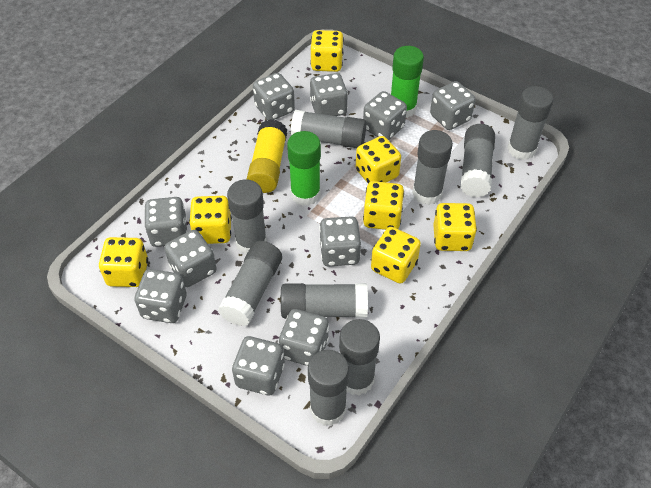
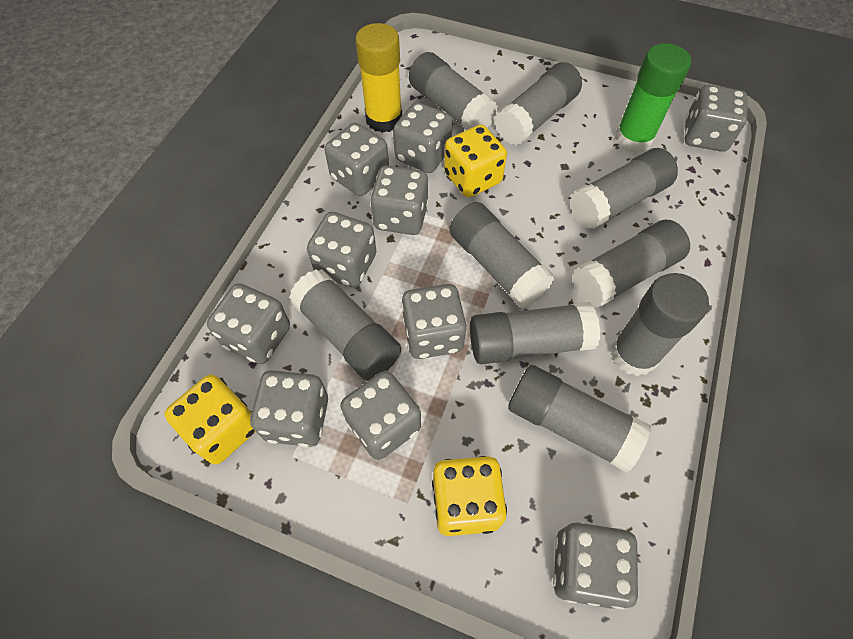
green glue stick: 2 -> 1
yellow dice: 7 -> 3

